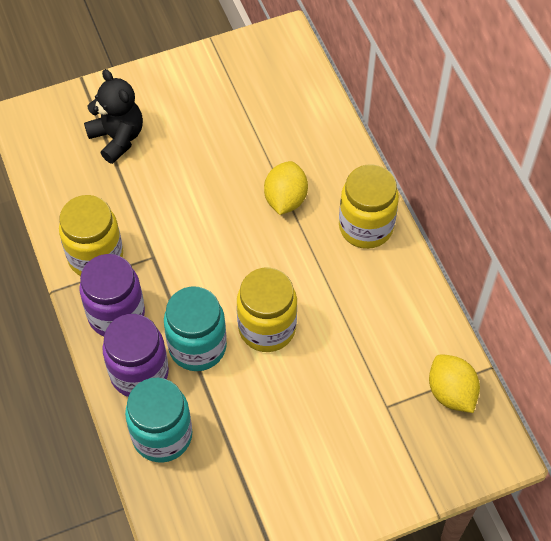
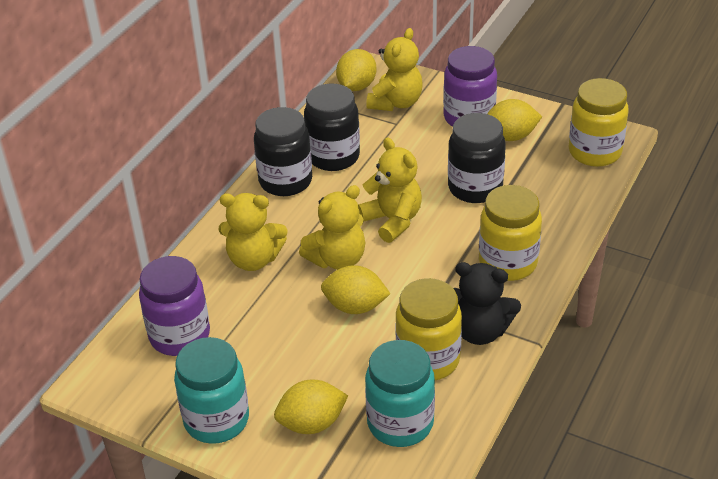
black jar: 0 -> 3
yellow lemon: 2 -> 4
yellow teddy bear: 0 -> 4

